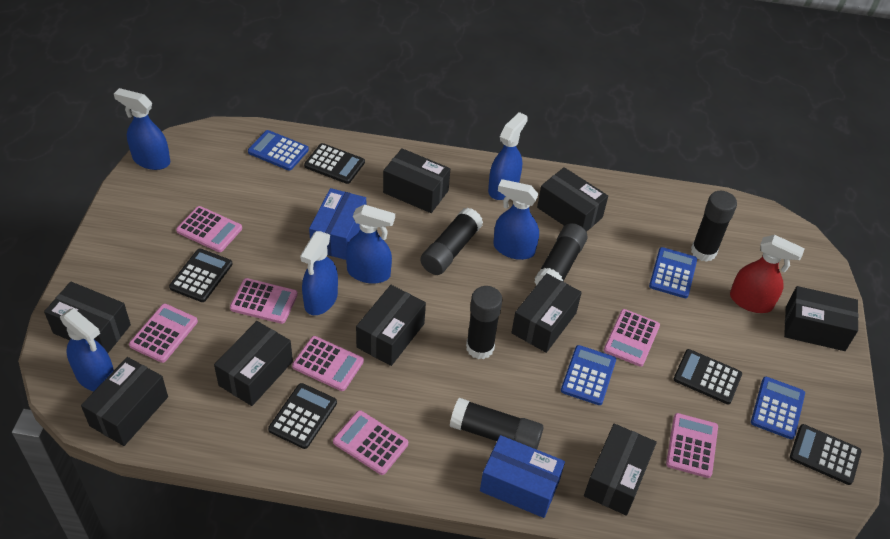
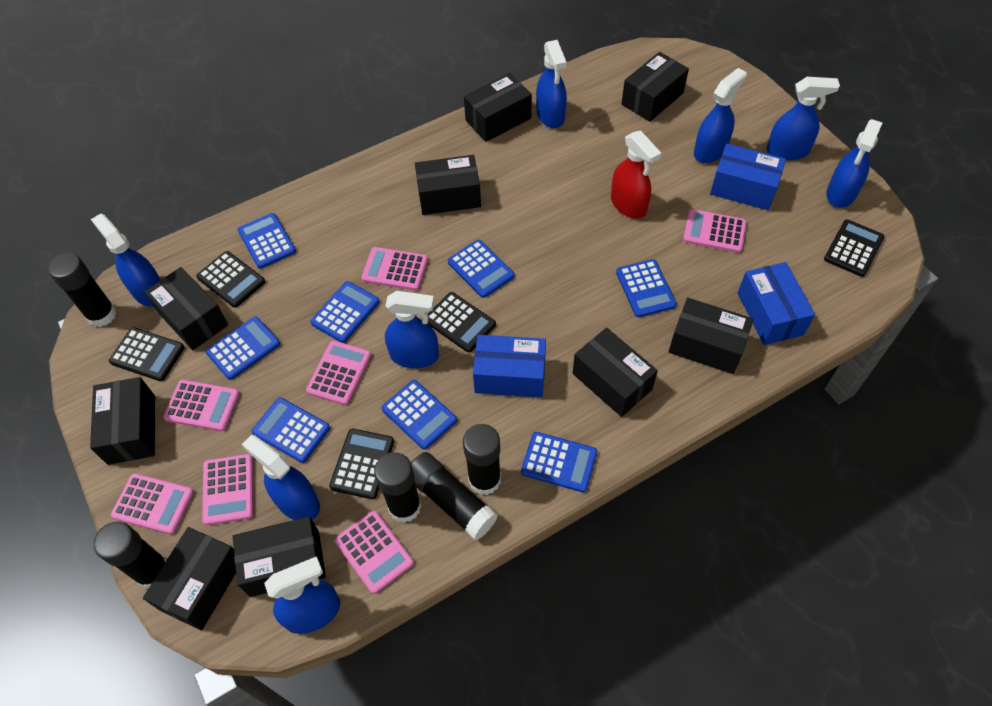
blue box: 2 -> 3
blue calculator: 4 -> 8
blue spray bottle: 6 -> 8

